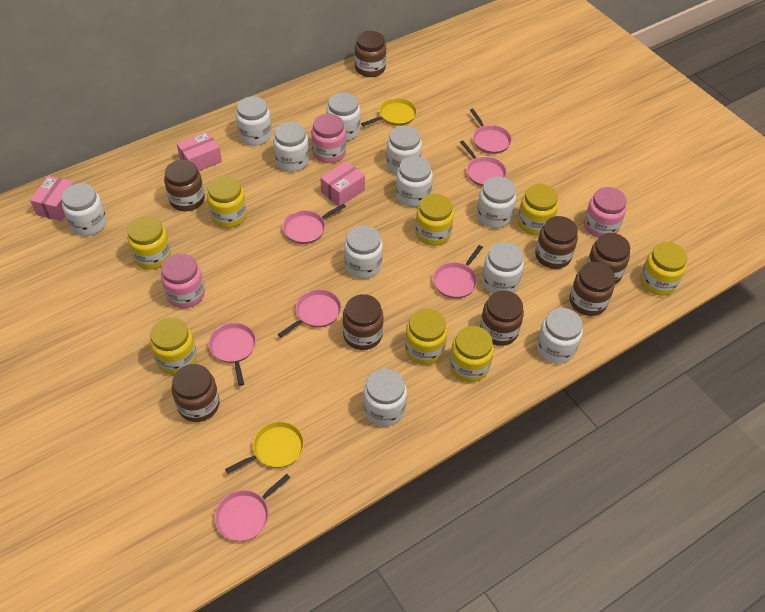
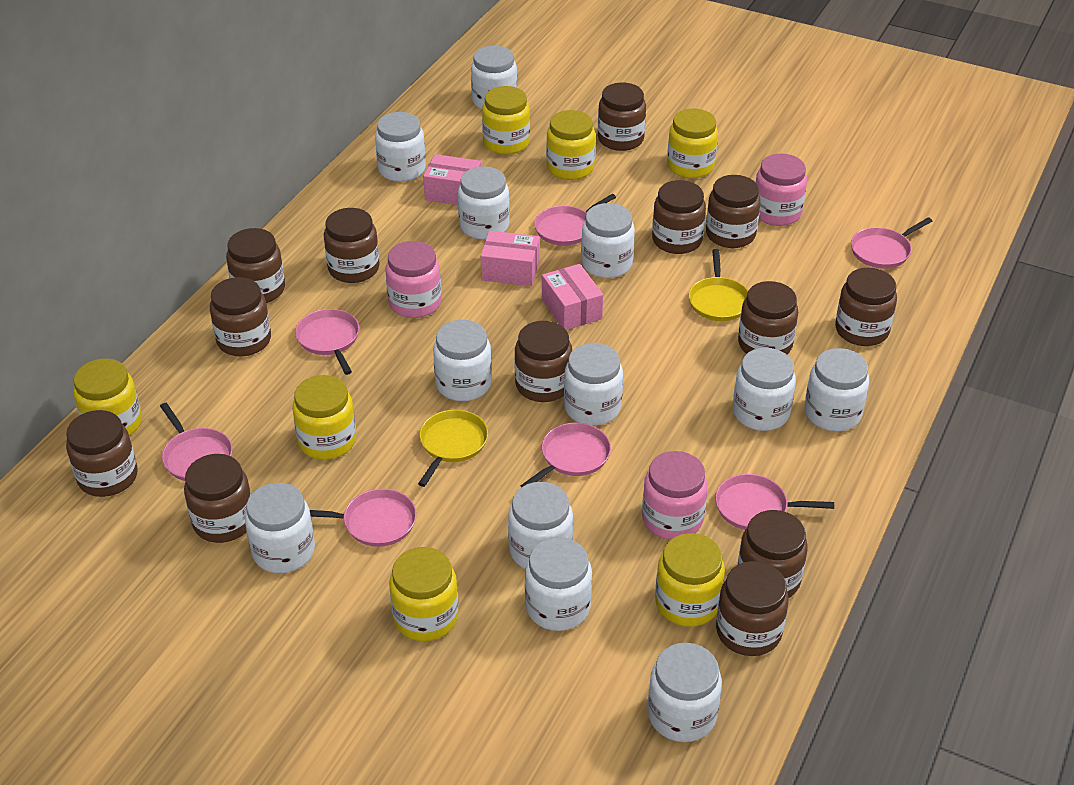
brown jar: 8 -> 13
white jar: 11 -> 12
yellow jar: 8 -> 7

